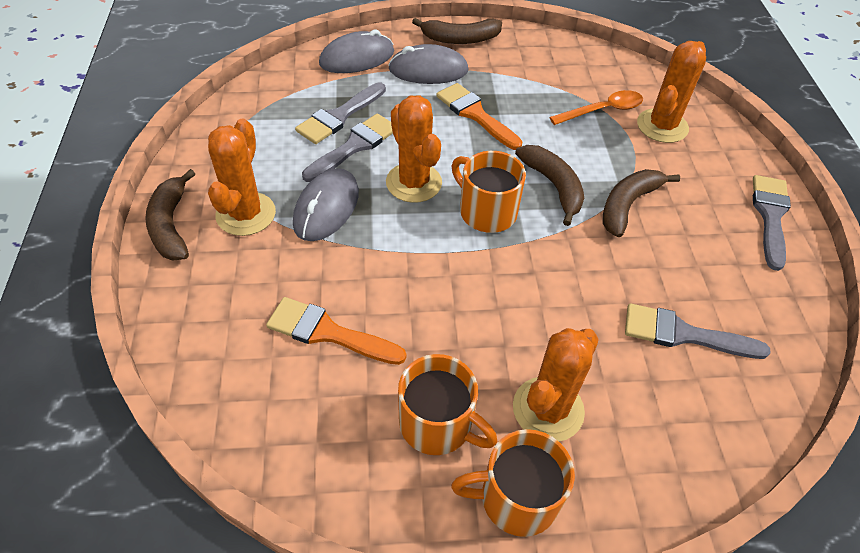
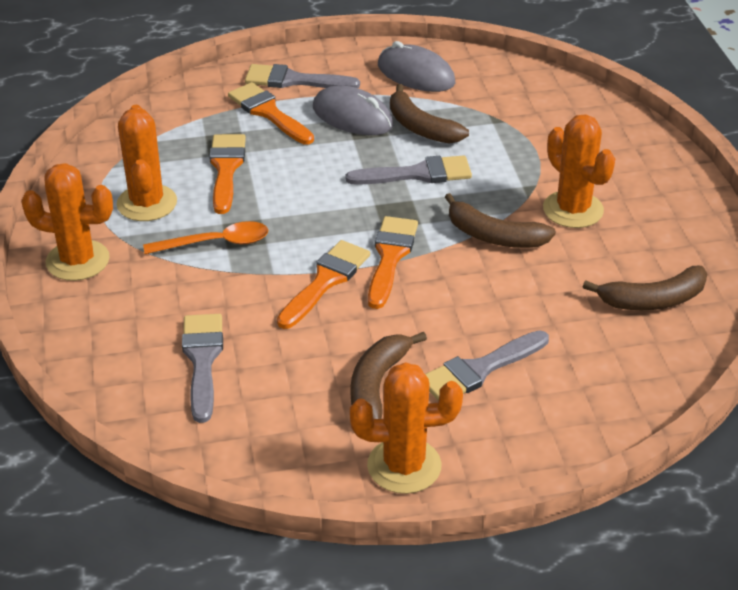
grey mouse: 3 -> 2
orange brush: 2 -> 4
orange mug: 3 -> 0

